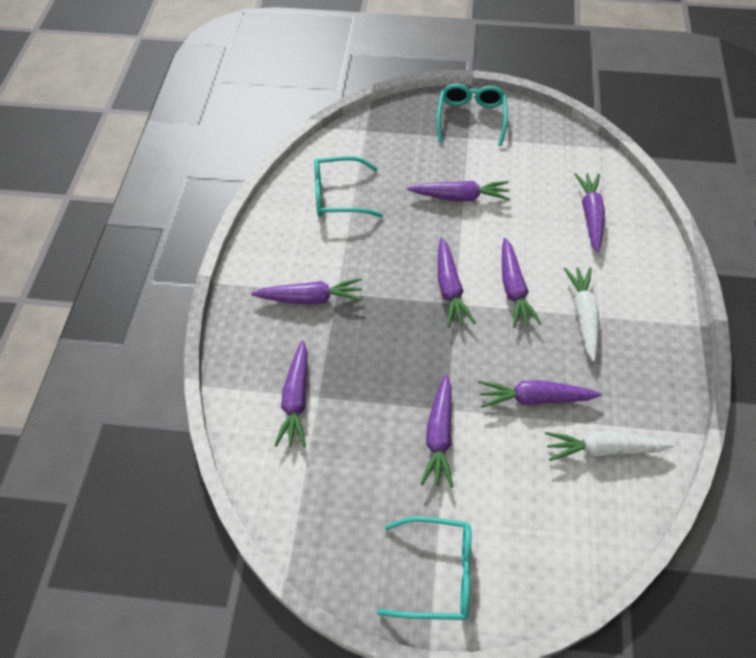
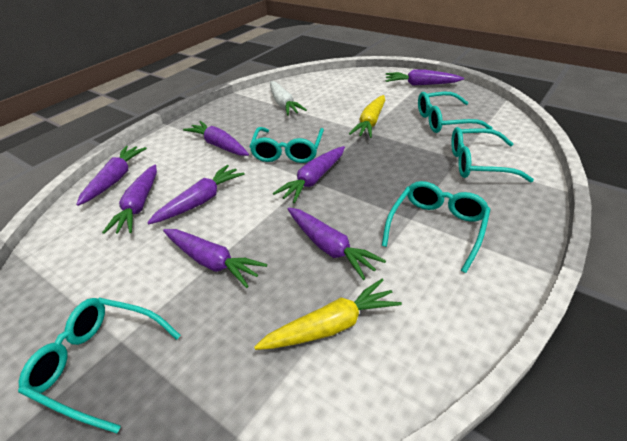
turquoise glasses: 3 -> 5
white carrot: 2 -> 1
yellow carrot: 0 -> 2

